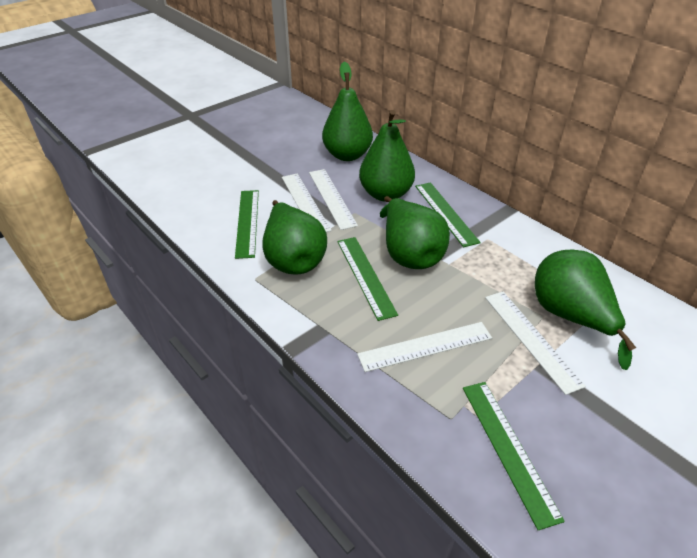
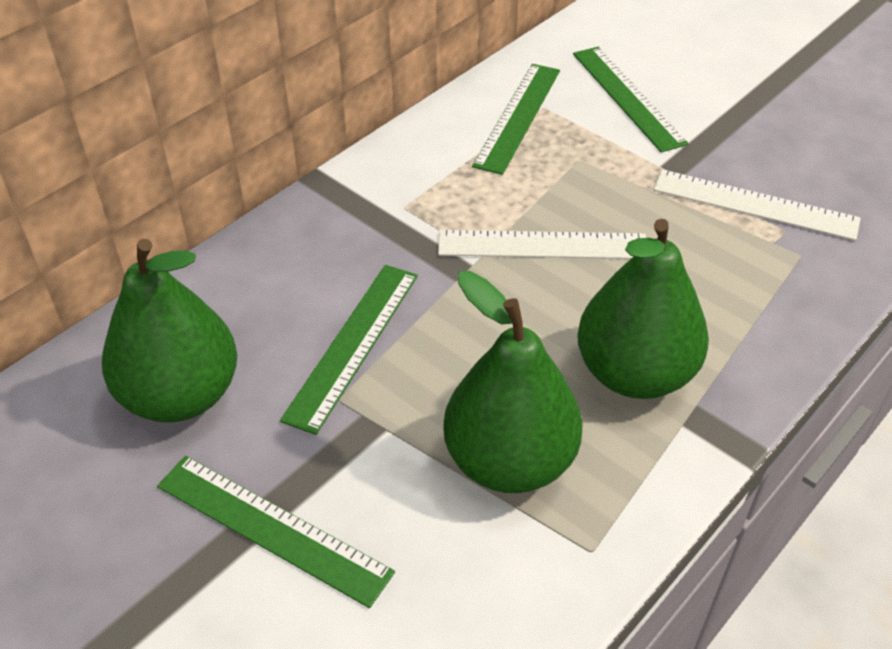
green pear: 5 -> 3
white ruler: 4 -> 2

